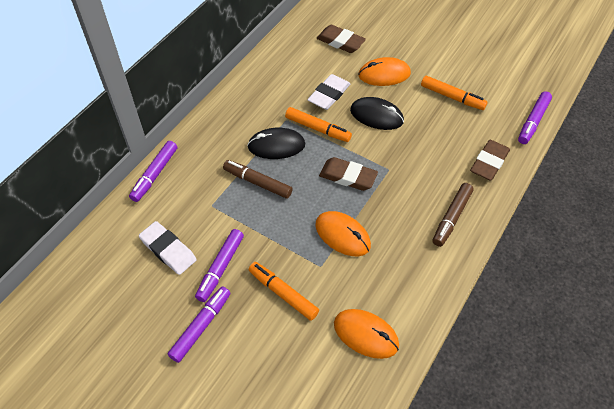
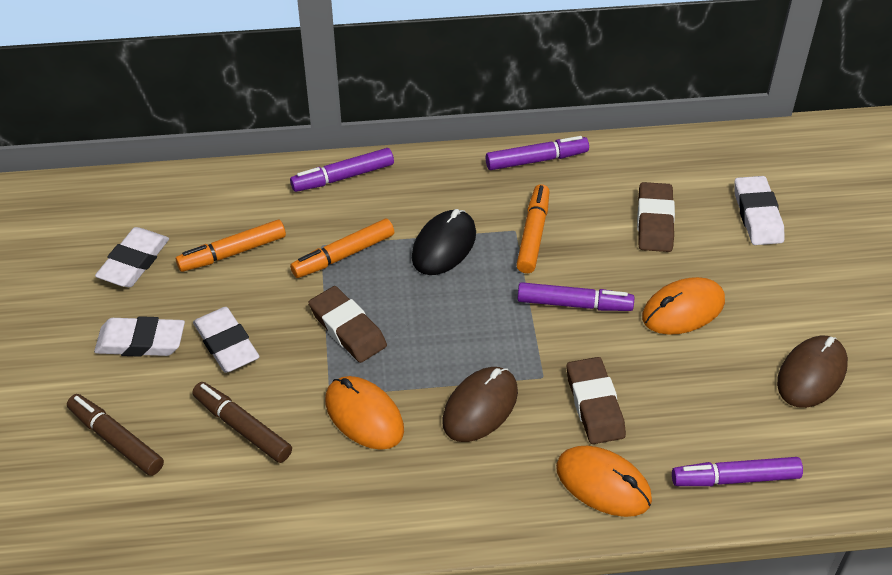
black mouse: 2 -> 1
brown mouse: 0 -> 2
white eraser: 2 -> 4

